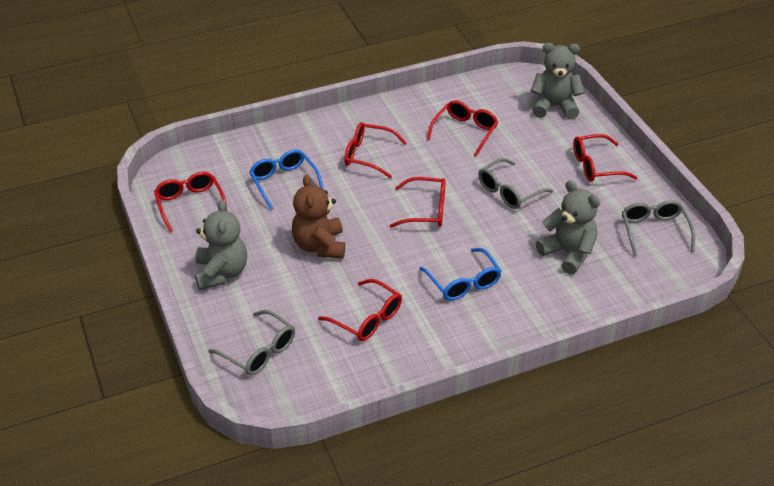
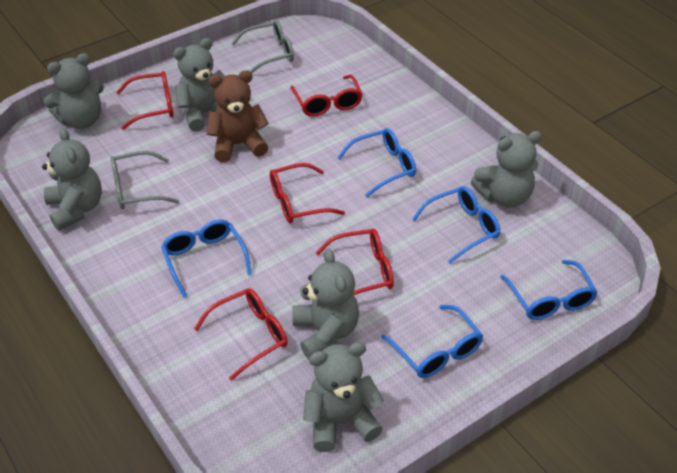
blue glasses: 2 -> 5
grey glasses: 3 -> 2
grey teddy bear: 3 -> 6
red glasses: 6 -> 5

